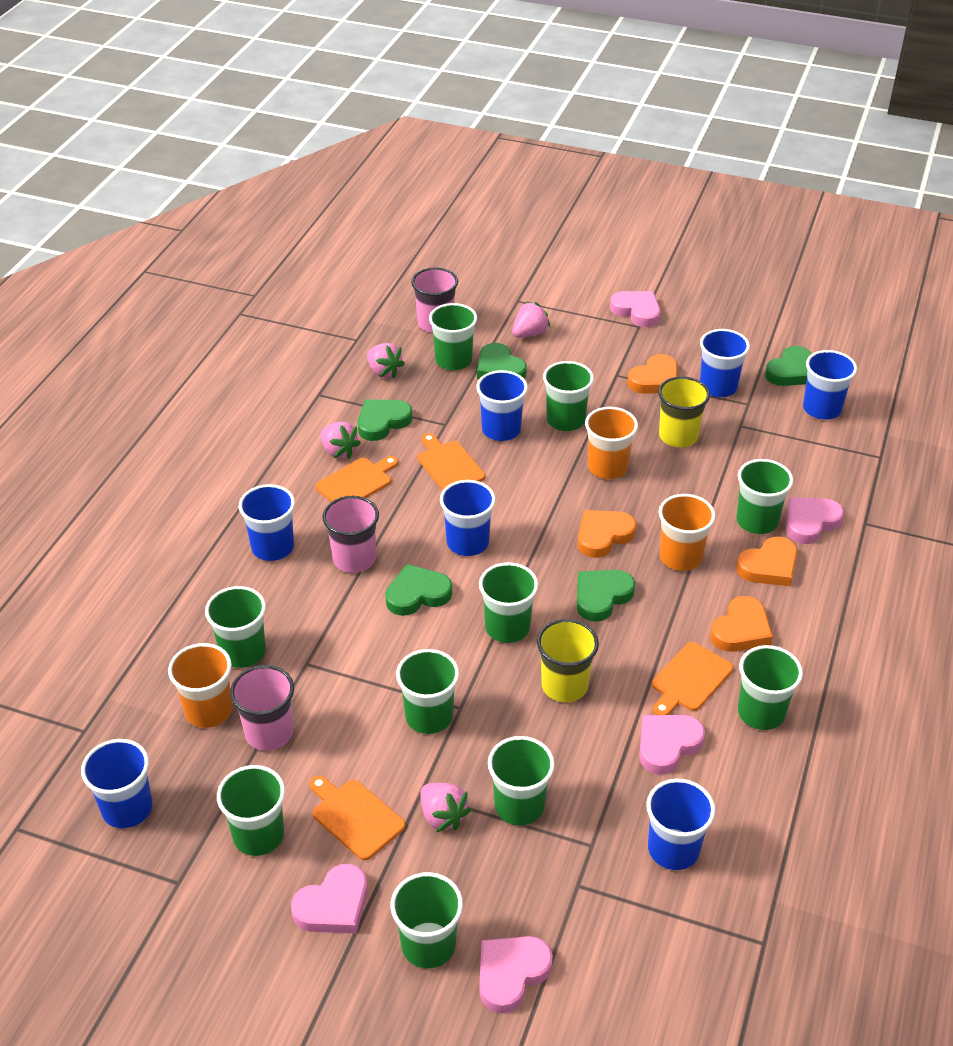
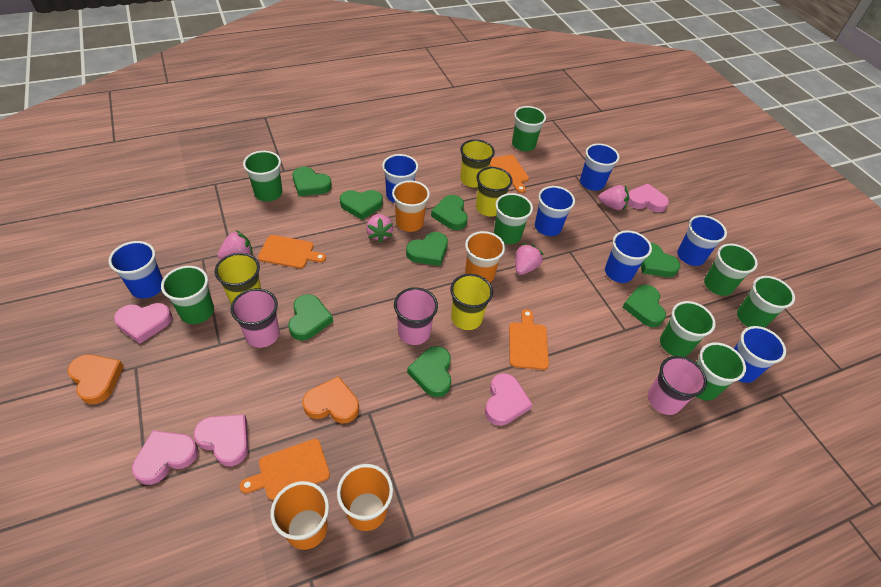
green cup: 10 -> 8
green heart: 5 -> 8
orange cup: 3 -> 4
orange heart: 4 -> 2
yellow cup: 2 -> 4

